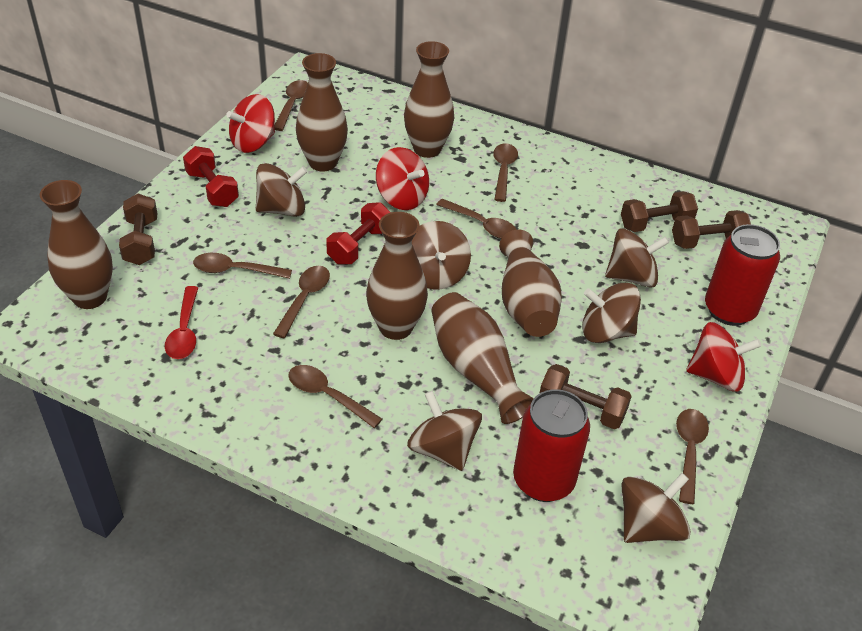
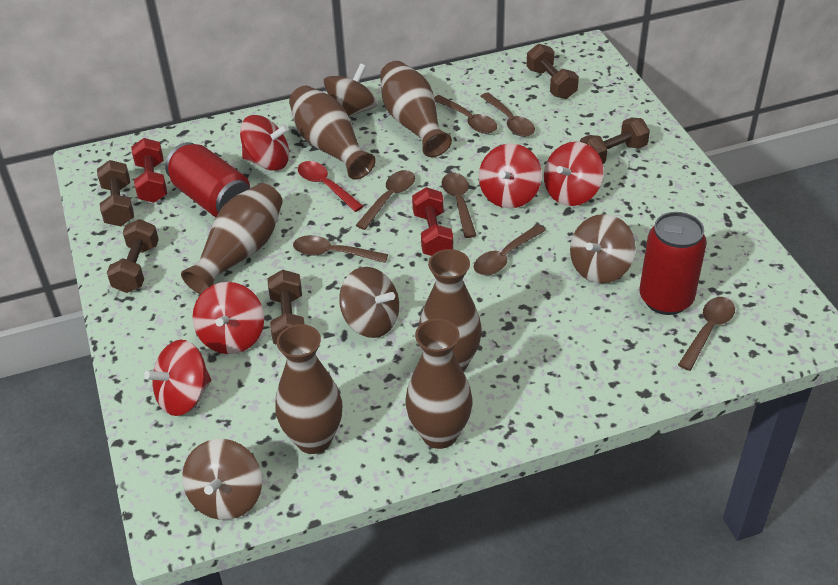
brown dumbbell: 4 -> 5
brown spinning top: 6 -> 4
red spinning top: 3 -> 5

